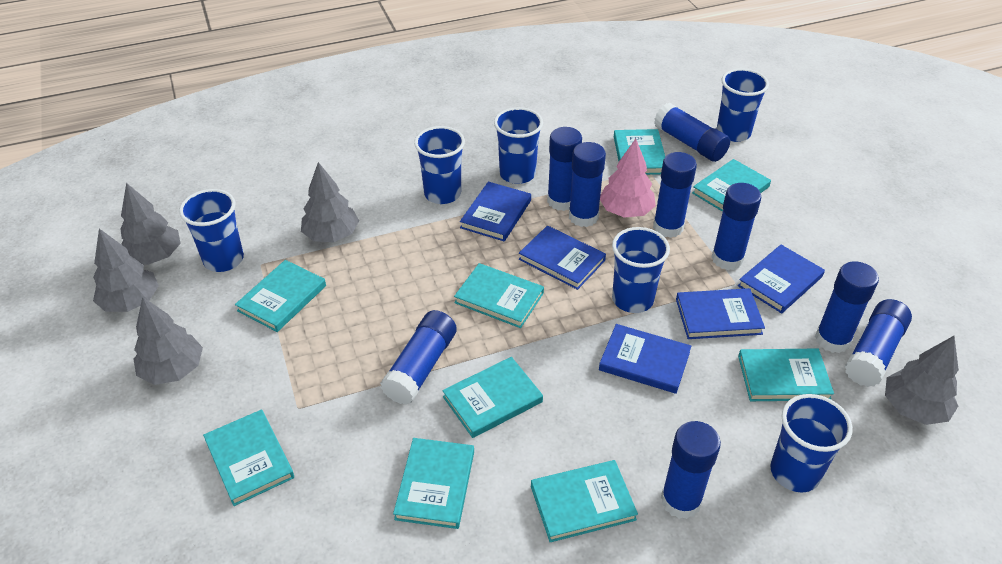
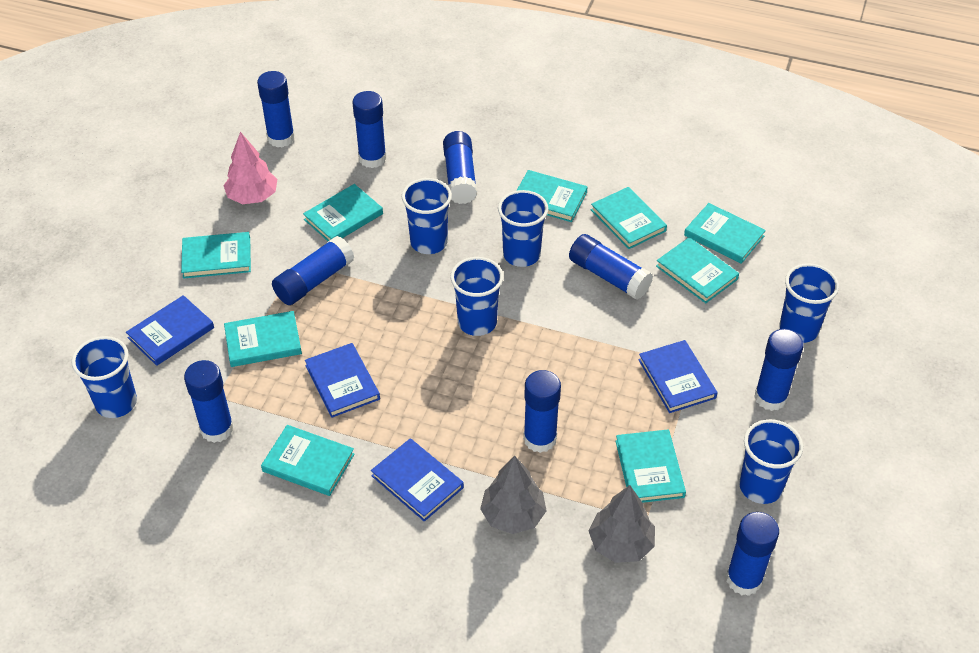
blue book: 5 -> 4
grey tree: 5 -> 2

